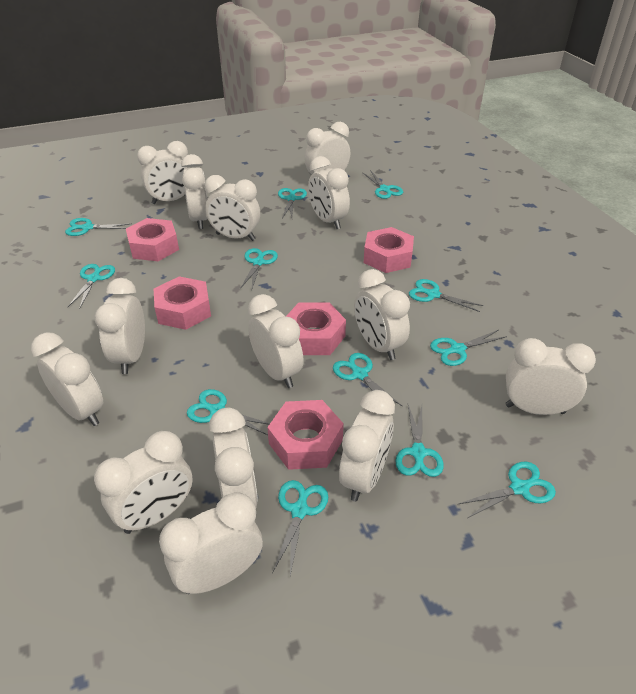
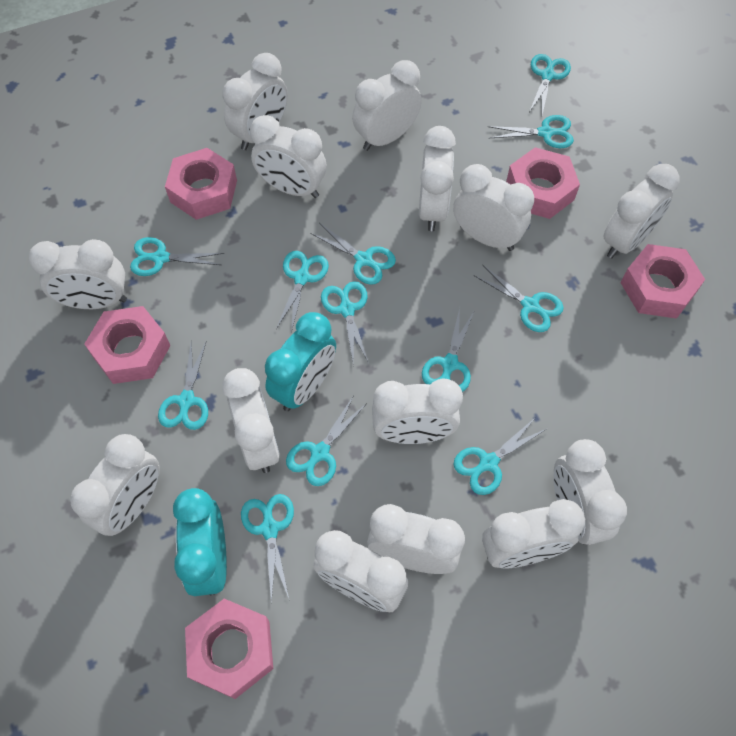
turquoise clock: 0 -> 2

